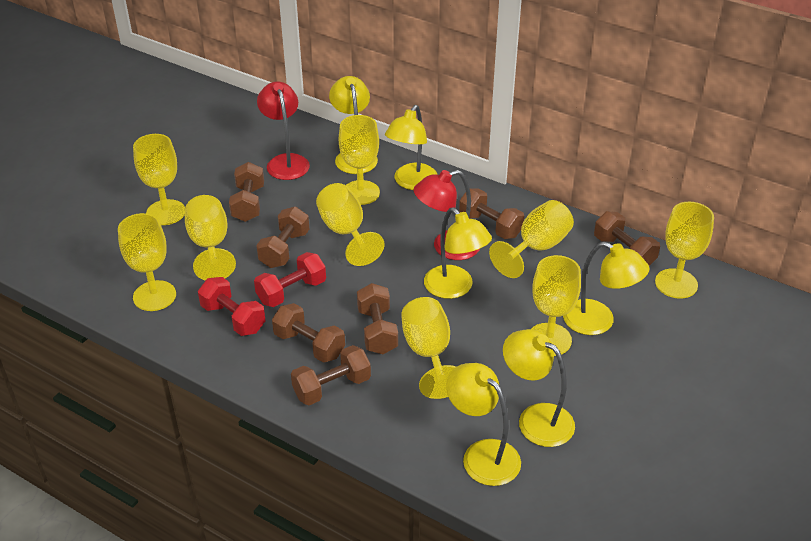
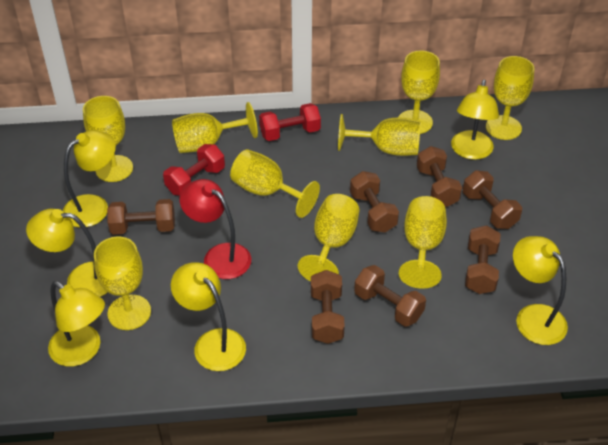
red lamp: 2 -> 1

